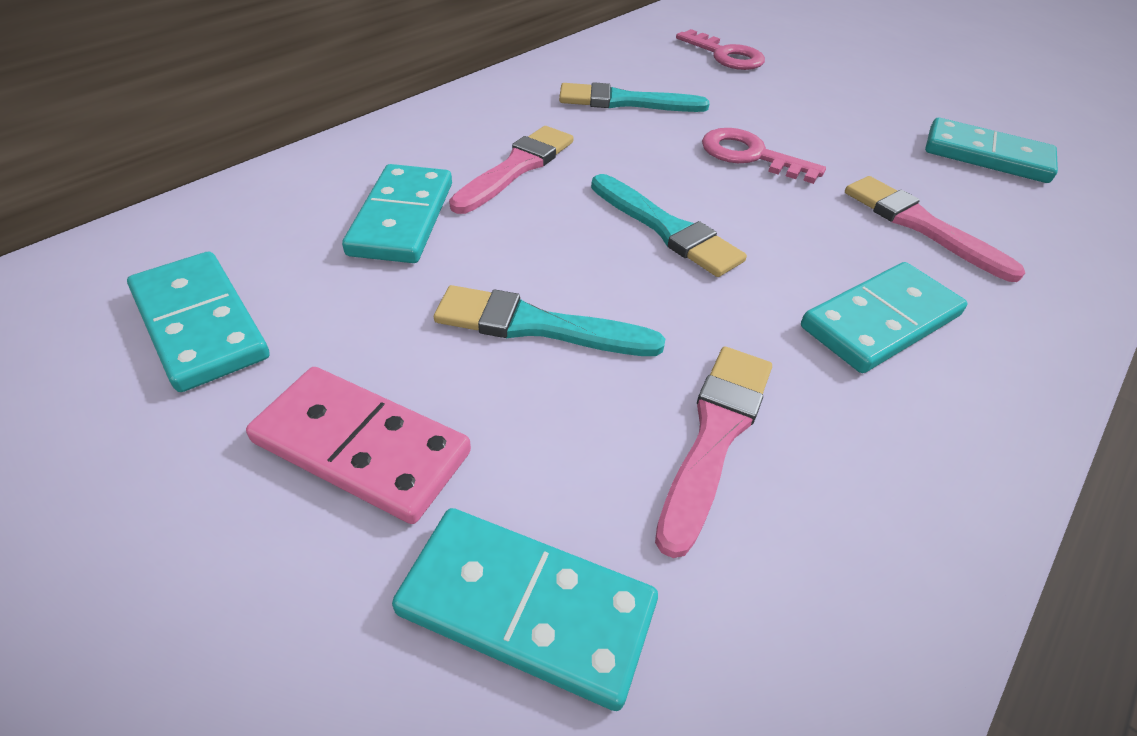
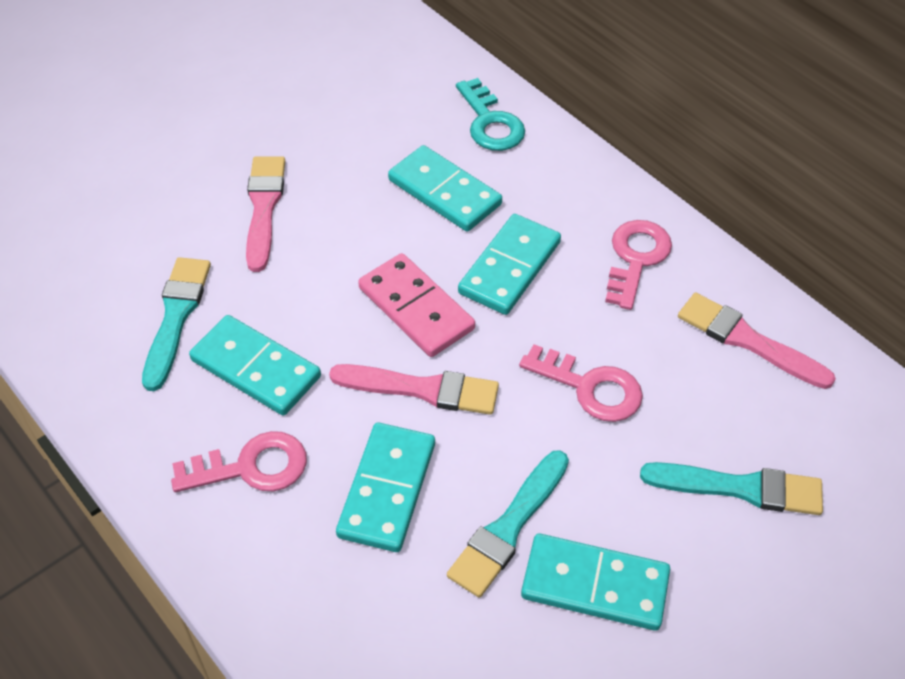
pink key: 2 -> 3
turquoise key: 0 -> 1

